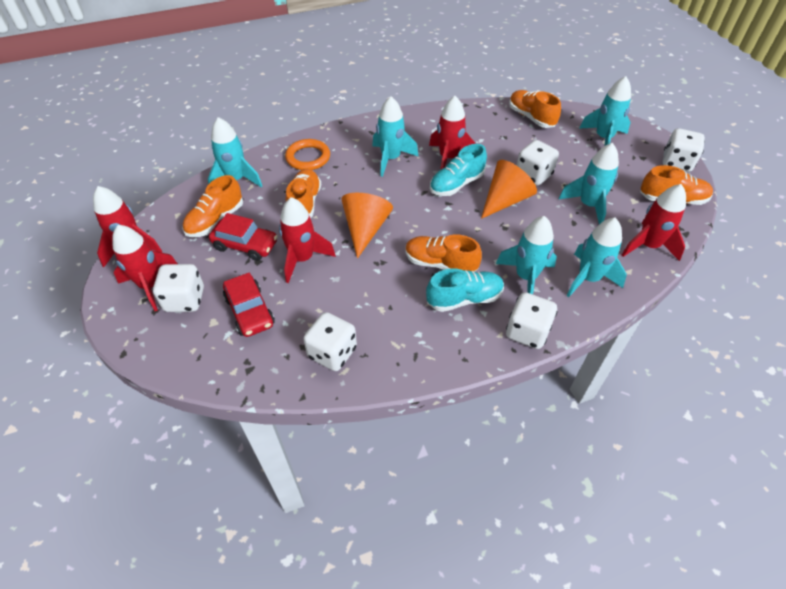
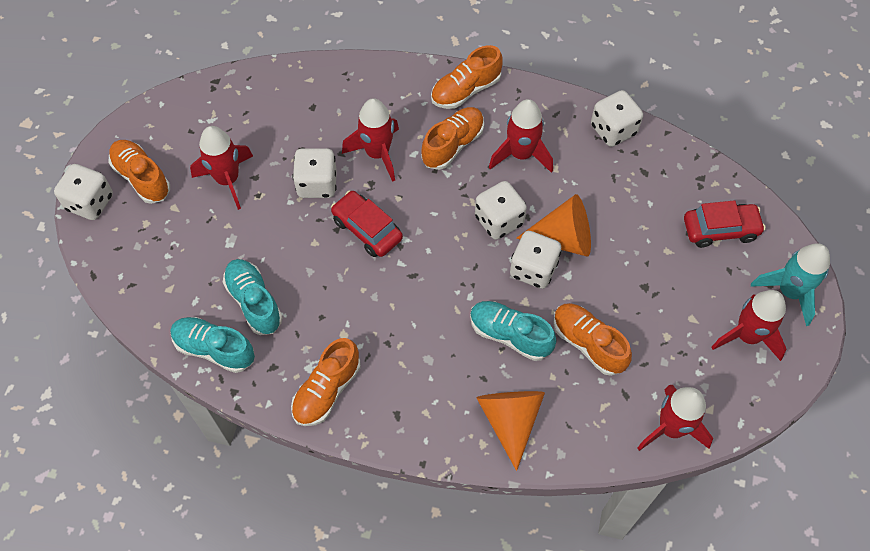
orange ring: 1 -> 0
turquoise rocket: 6 -> 1
turquoise shoe: 2 -> 3

